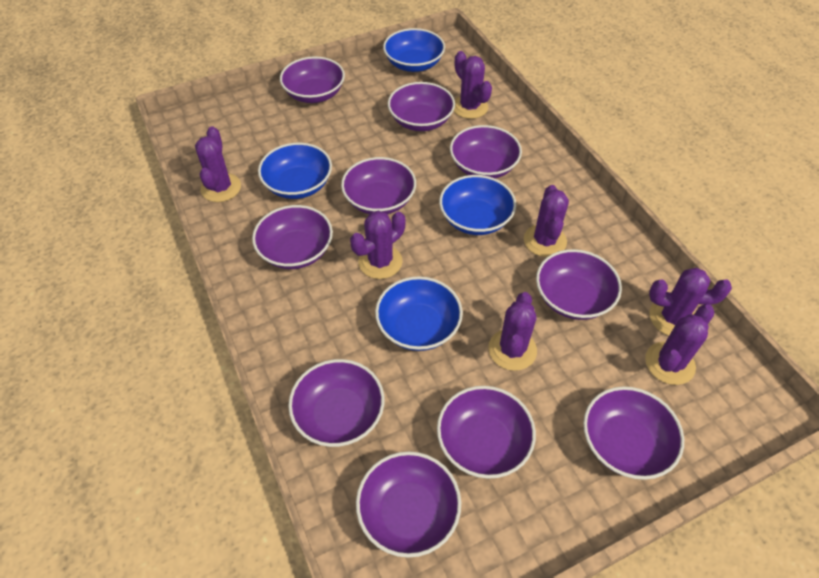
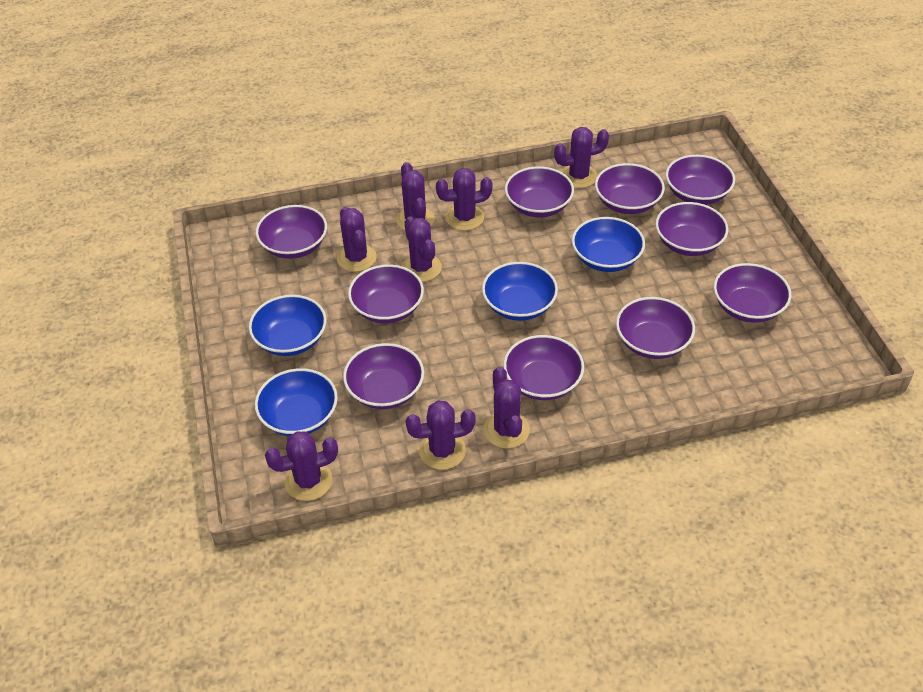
purple cactus: 7 -> 8

